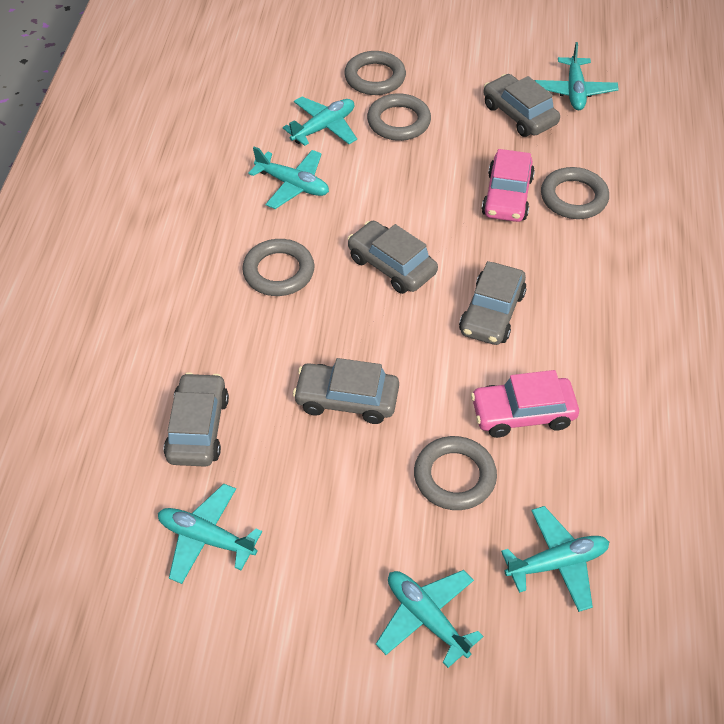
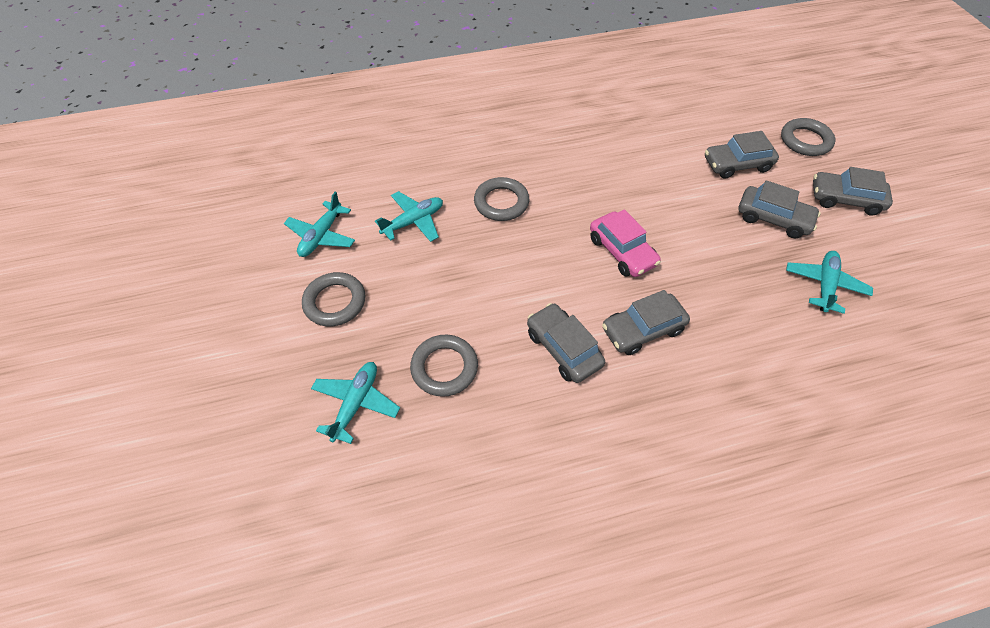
grey ring: 5 -> 4
pink car: 2 -> 1
turquoise plane: 6 -> 4

